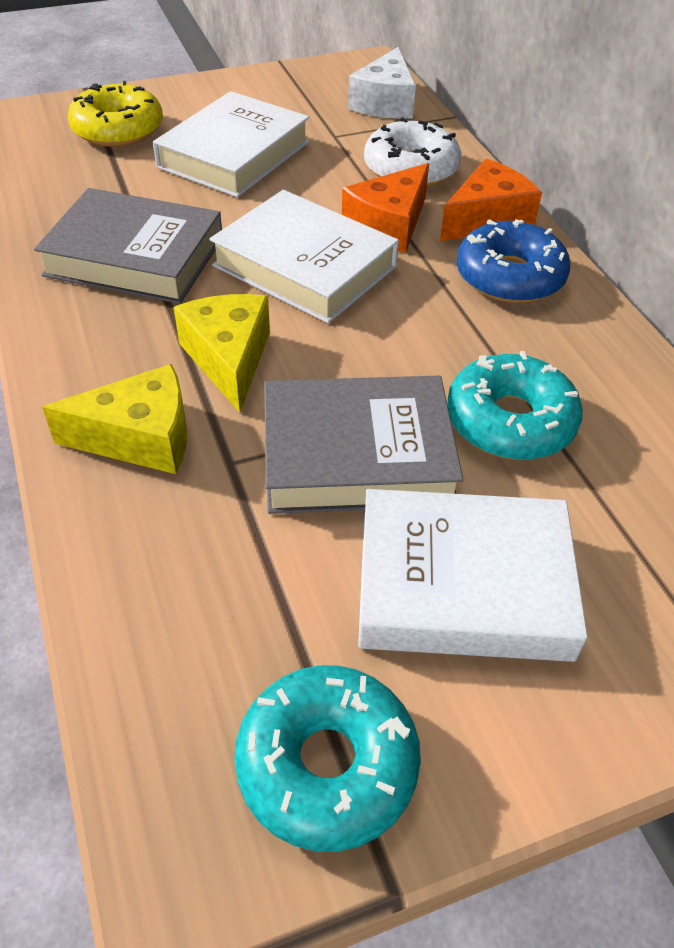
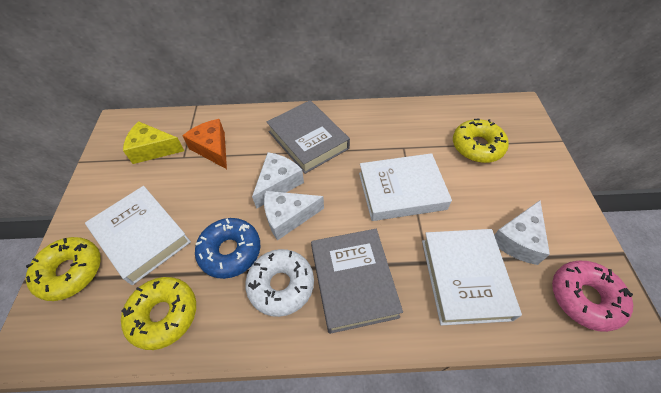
orange cheese: 2 -> 1
pink donut: 0 -> 1
turquoise donut: 2 -> 0
white cheese: 1 -> 3
yellow cheese: 2 -> 1
yellow donut: 1 -> 3

